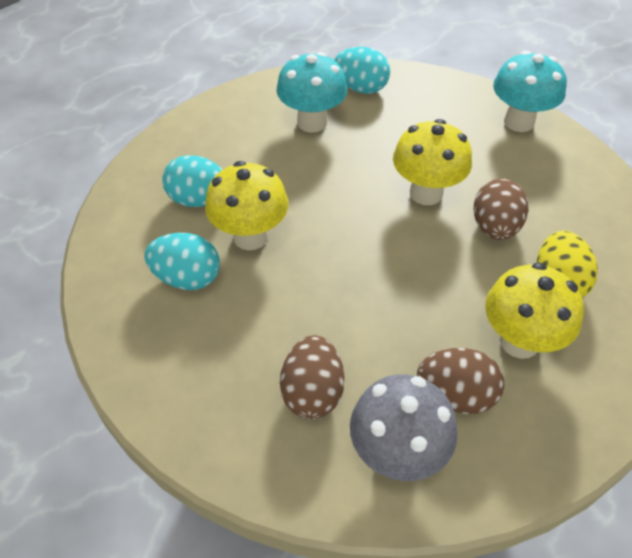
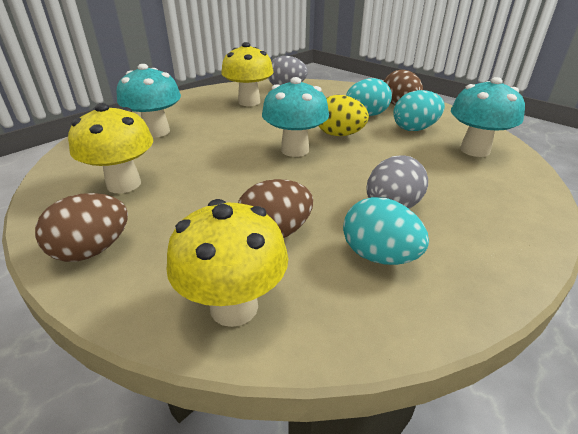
grey egg: 0 -> 2
grey mushroom: 1 -> 0
turquoise mushroom: 2 -> 3

